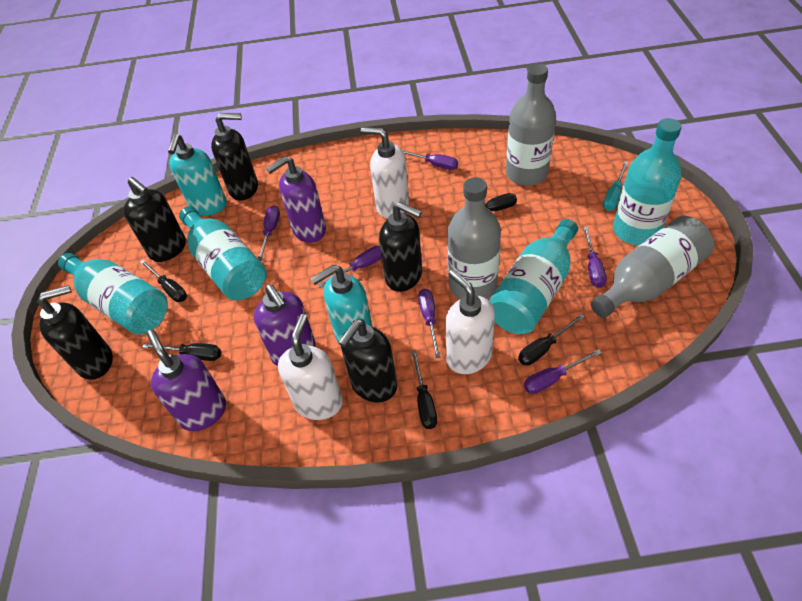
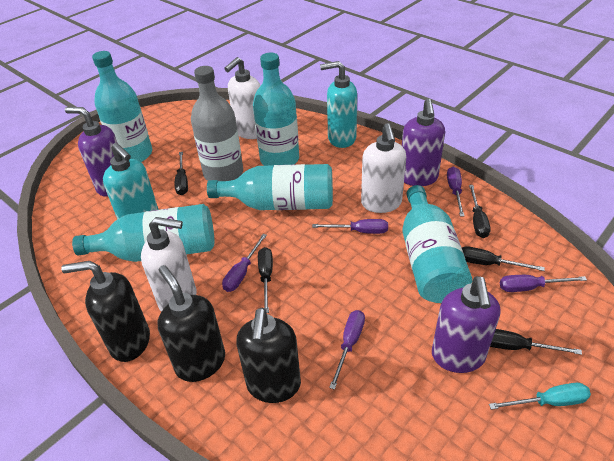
black soap dispenser: 5 -> 3
grey bottle: 3 -> 1
purple screwdriver: 6 -> 5
turquoise bottle: 4 -> 5

